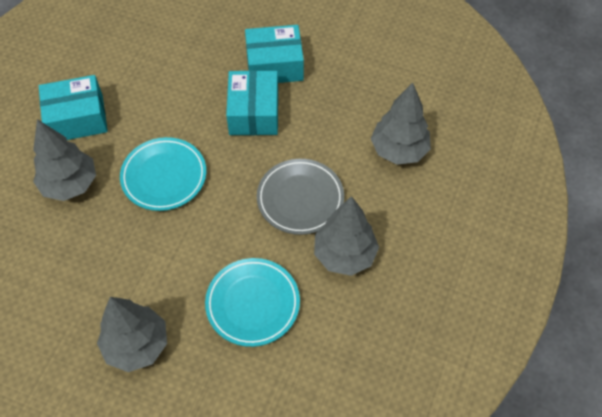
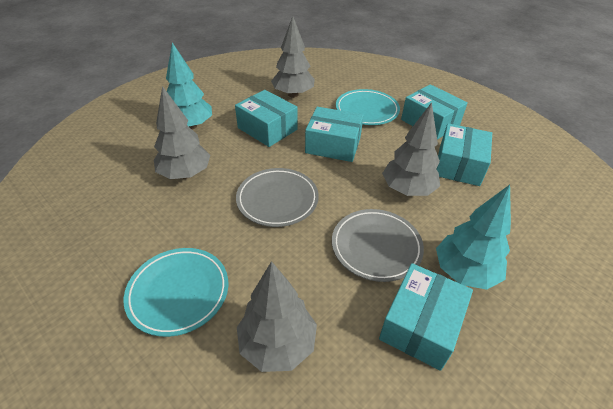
grey plate: 1 -> 2
turquoise box: 3 -> 5
turquoise tree: 0 -> 2

